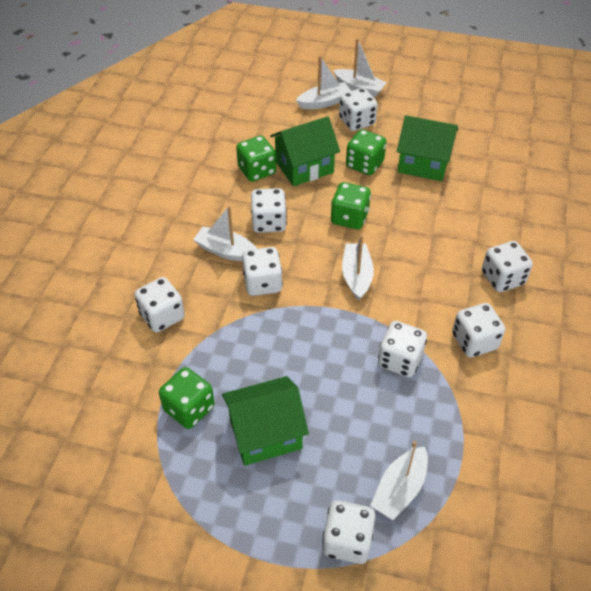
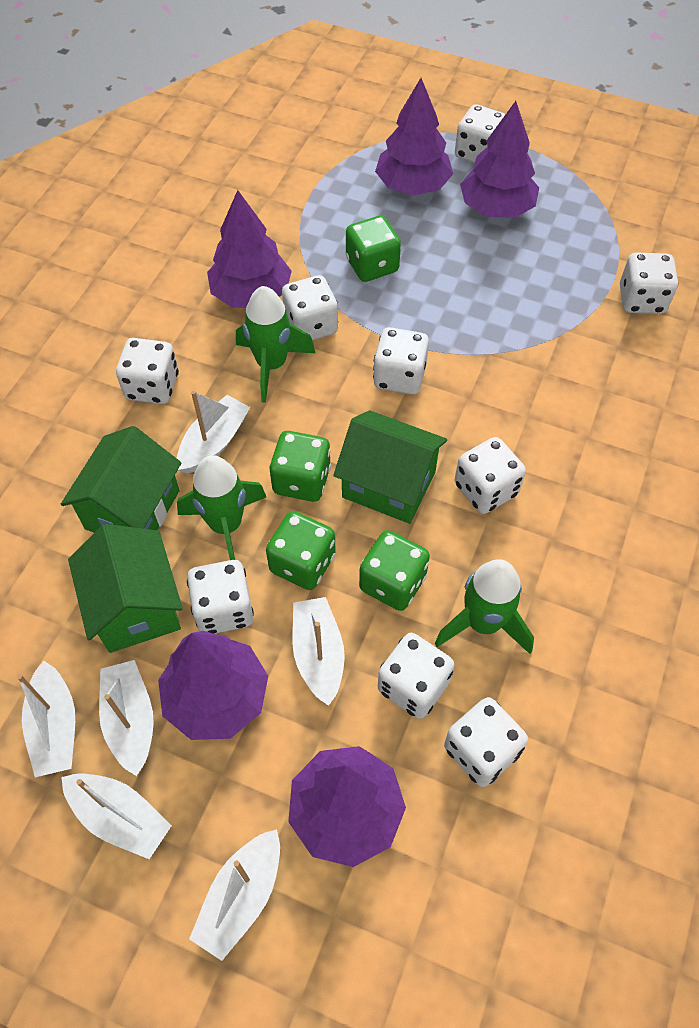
green rocket: 0 -> 3
purple tree: 0 -> 5
white boat: 5 -> 6
white dice: 8 -> 9

